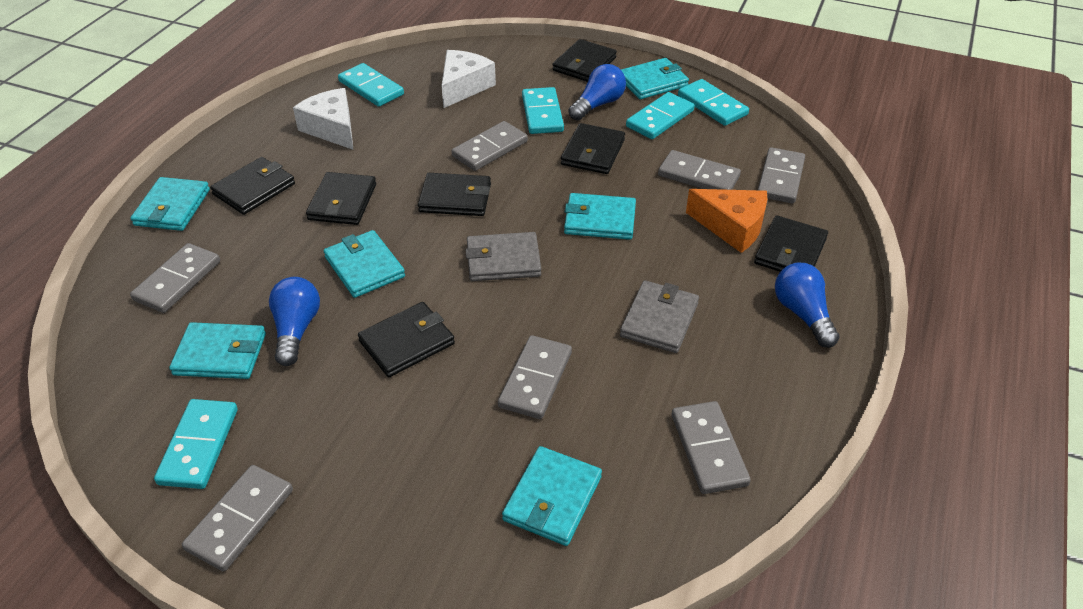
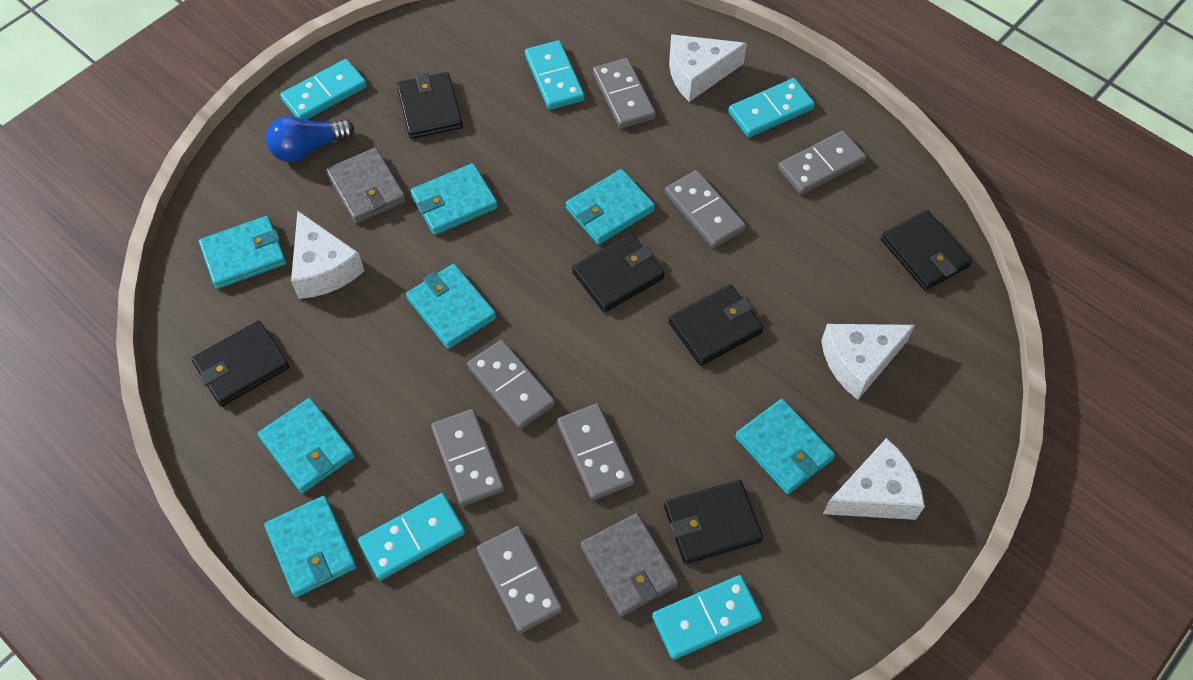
black wallet: 7 -> 6
blue light bulb: 3 -> 1
orange cheese: 1 -> 0
turquoise wallet: 6 -> 7
white cheese: 2 -> 4

